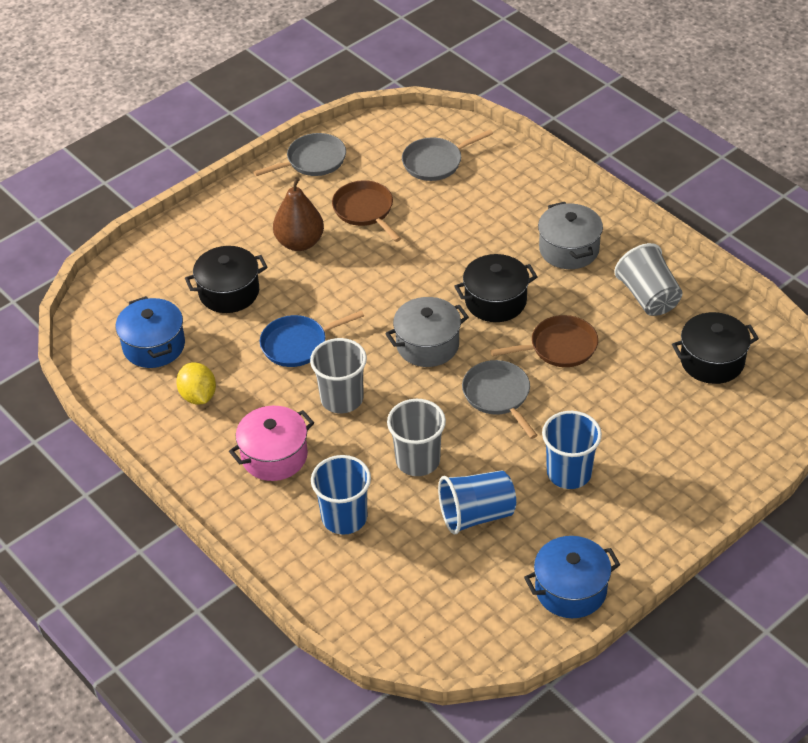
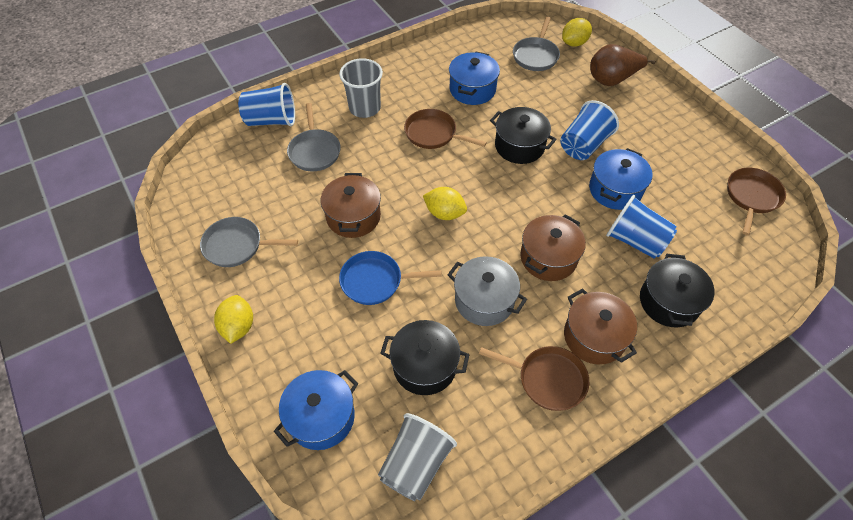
blue pot: 2 -> 3
brown pan: 2 -> 3
brown pot: 0 -> 3
grey cup: 3 -> 2
grey pot: 2 -> 1
pink pot: 1 -> 0
yellow lemon: 1 -> 3

